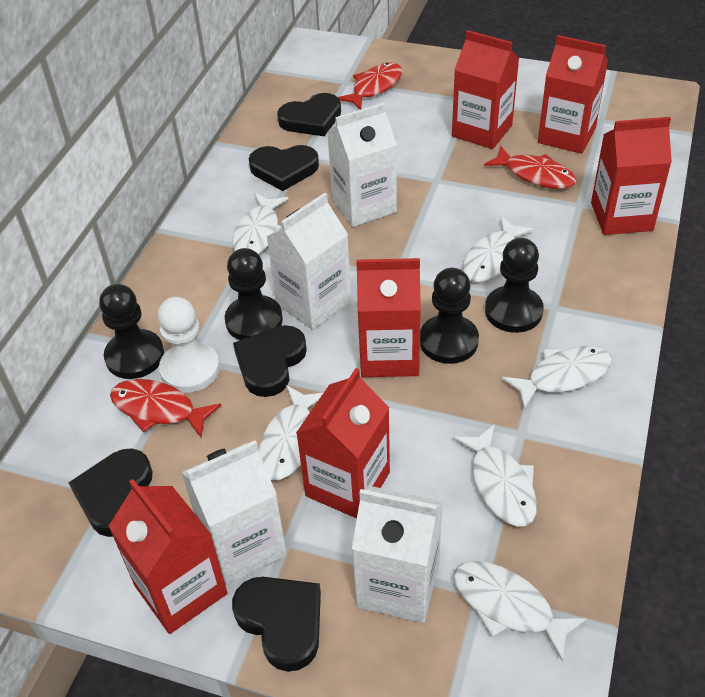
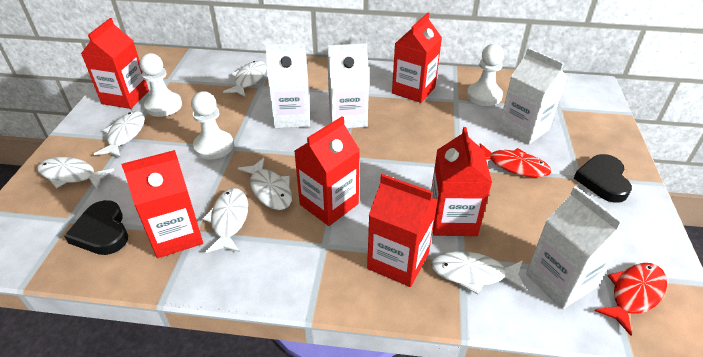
black heart: 5 -> 2
black pawn: 4 -> 0
red fish: 3 -> 2
white pawn: 1 -> 3

